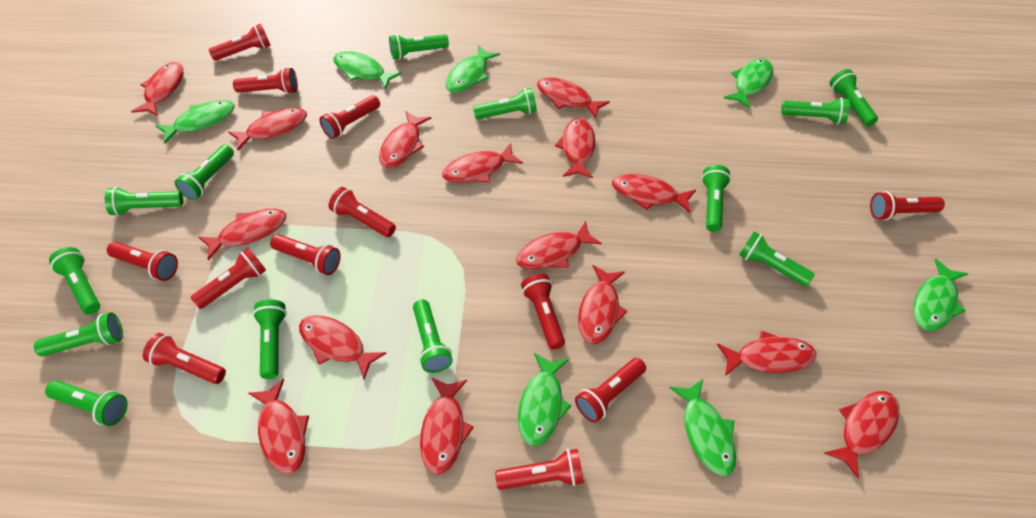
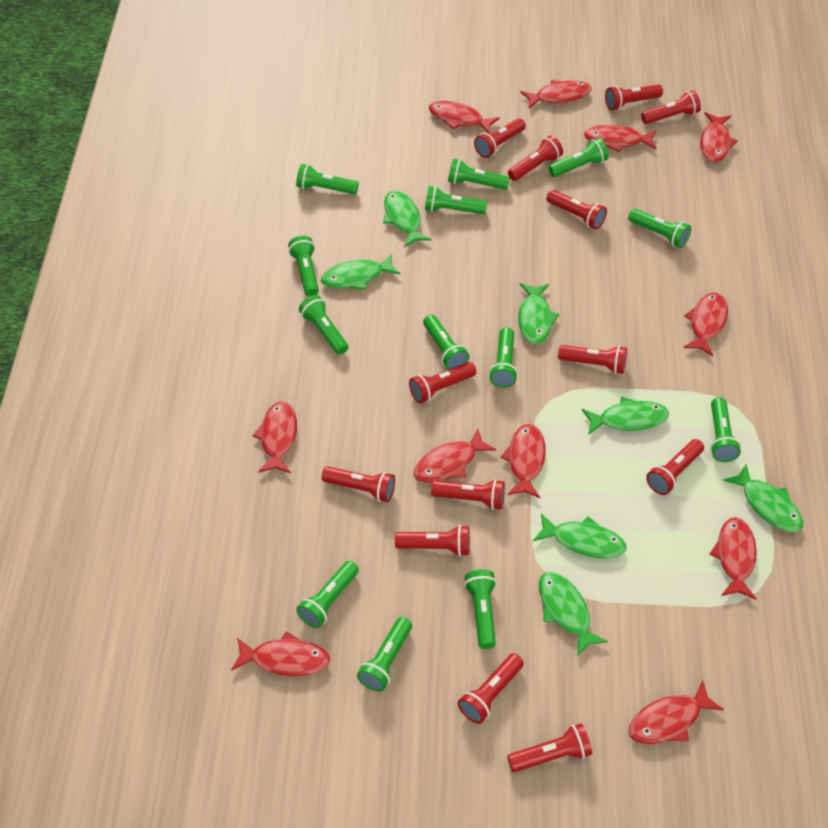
red fish: 15 -> 11
red flashlight: 12 -> 13

